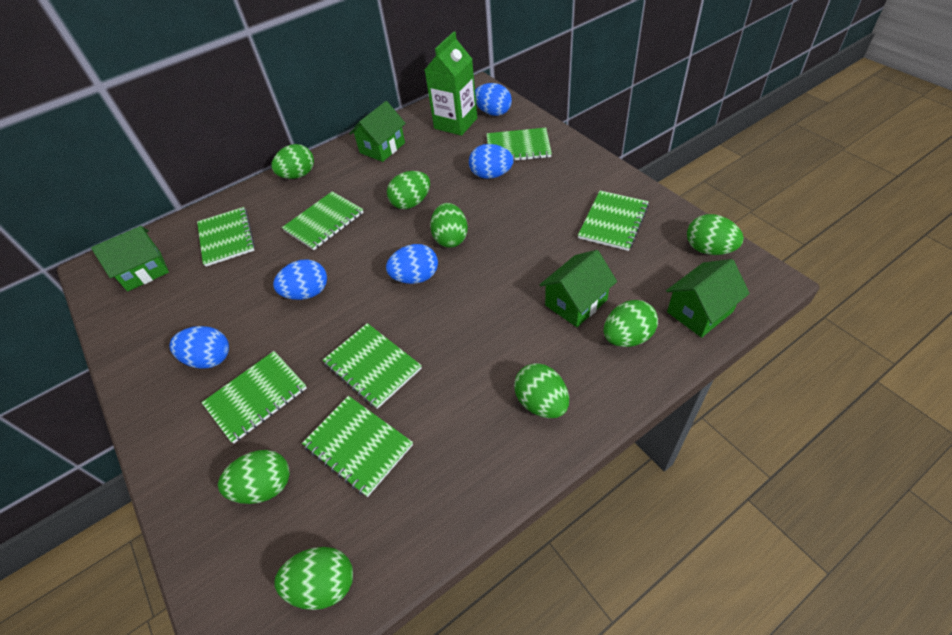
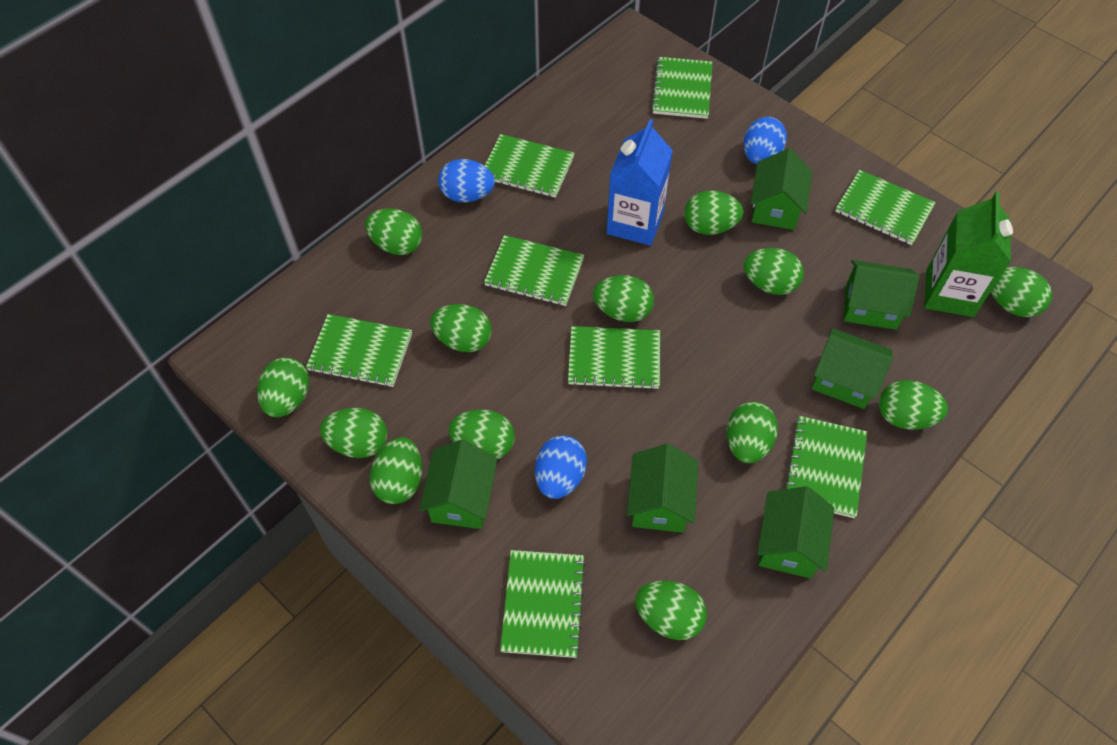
blue carton: 0 -> 1
blue egg: 5 -> 3
green egg: 8 -> 13
green house: 4 -> 6
green notebook: 7 -> 8

